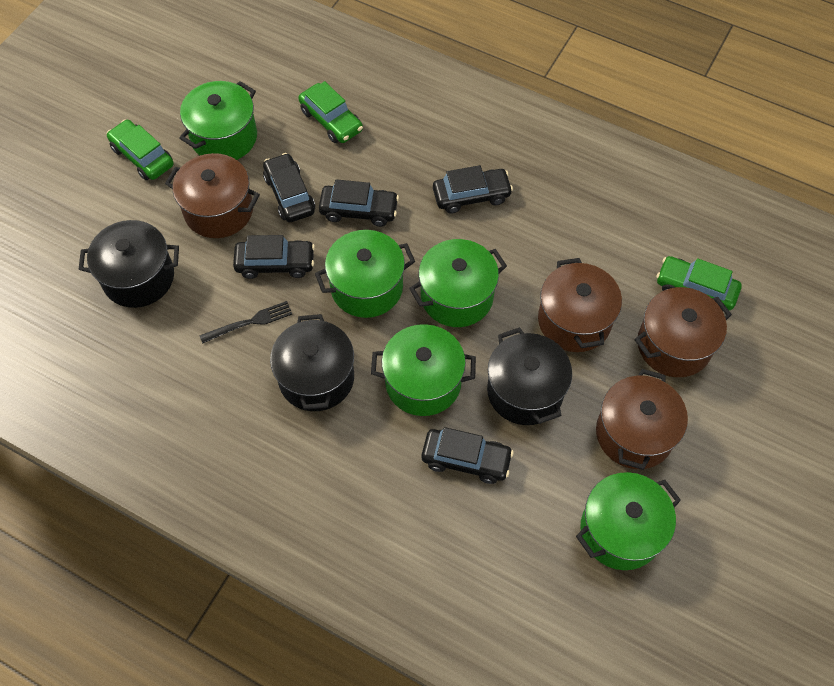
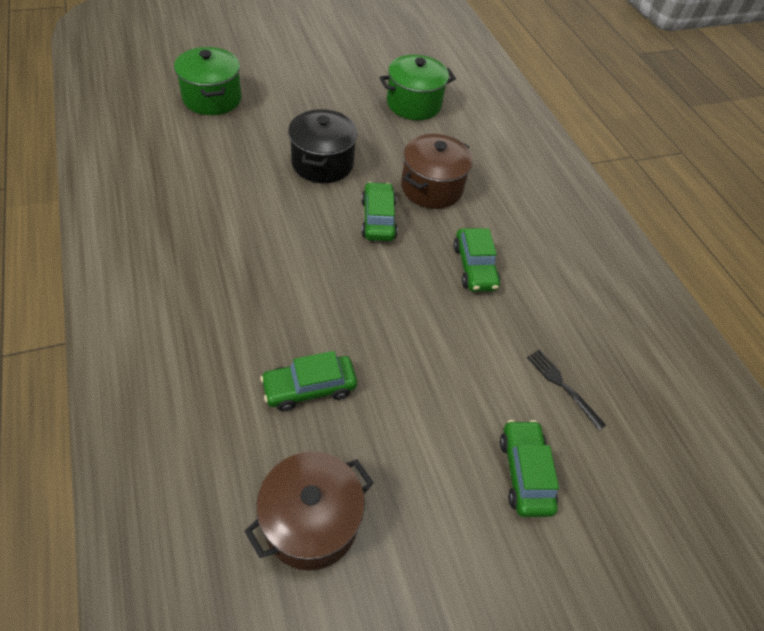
black car: 5 -> 0
black pot: 3 -> 1
brown pot: 4 -> 2
green car: 3 -> 4
green pot: 5 -> 2

